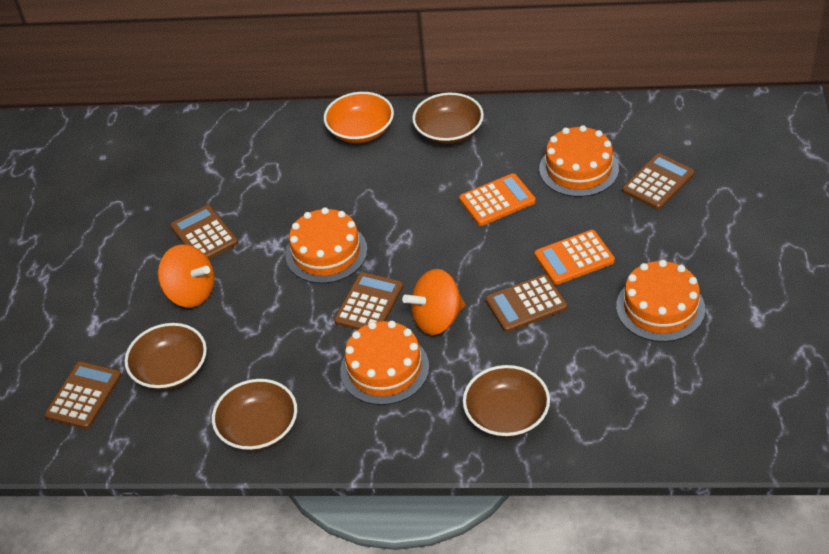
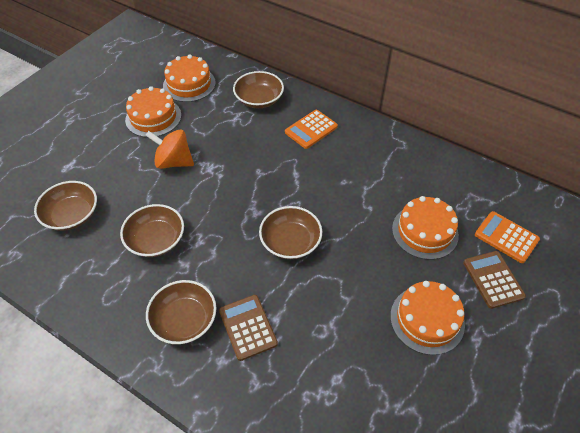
brown bowl: 4 -> 5
brown calculator: 5 -> 2
orange bowl: 1 -> 0
orange spinning top: 2 -> 1

